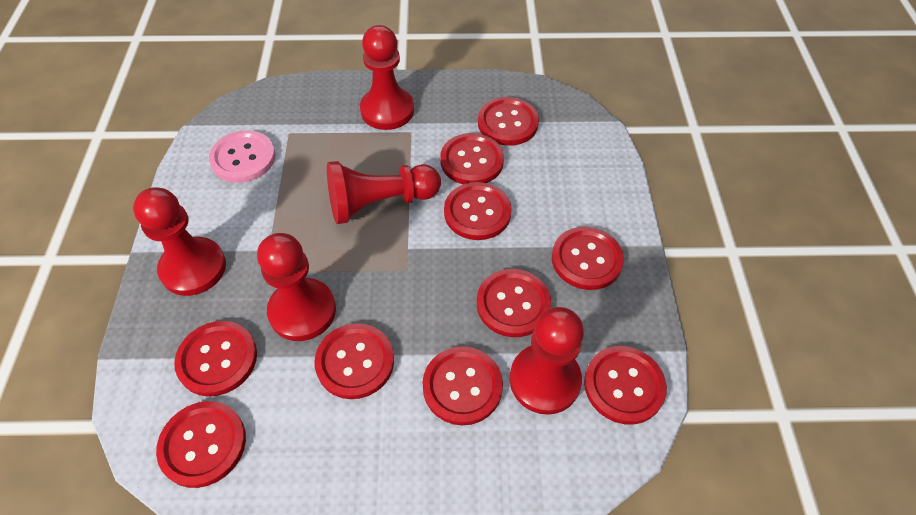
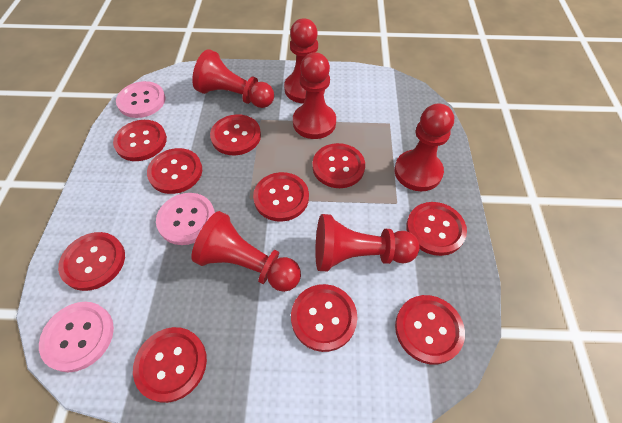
pink button: 1 -> 3
red pawn: 5 -> 6

